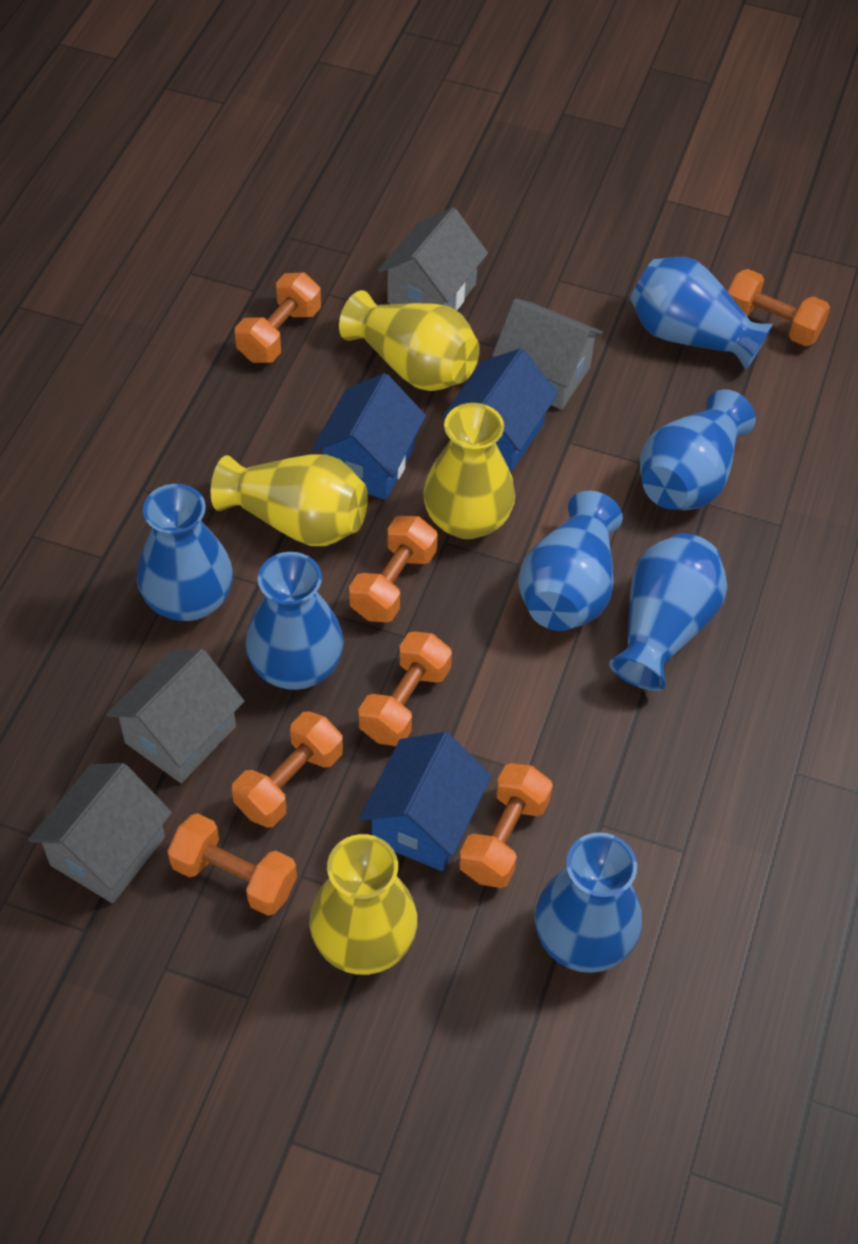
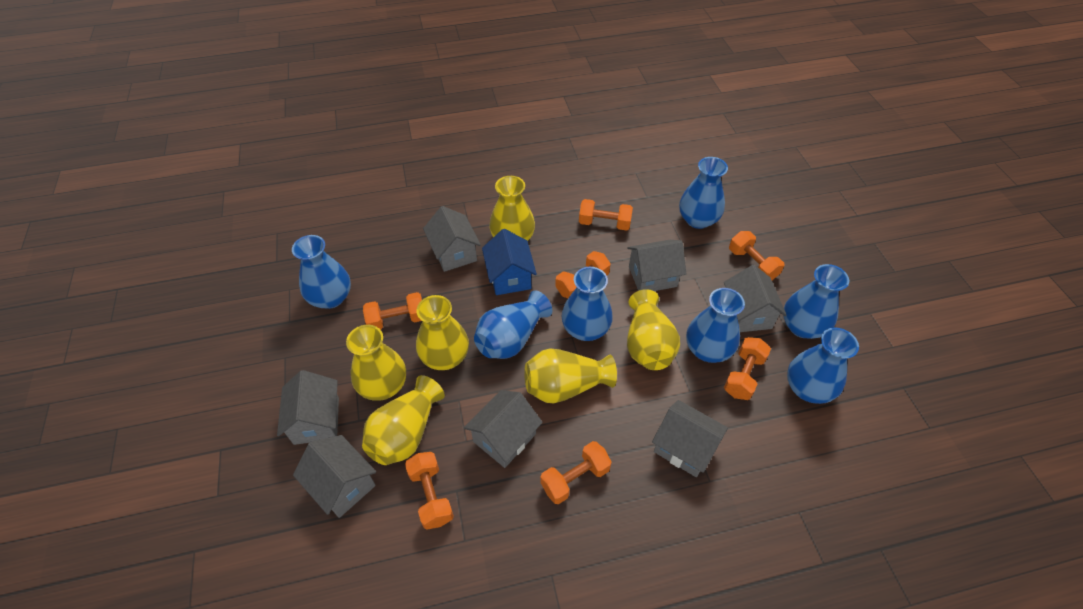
blue house: 3 -> 1
grey house: 4 -> 7
yellow vase: 4 -> 6

